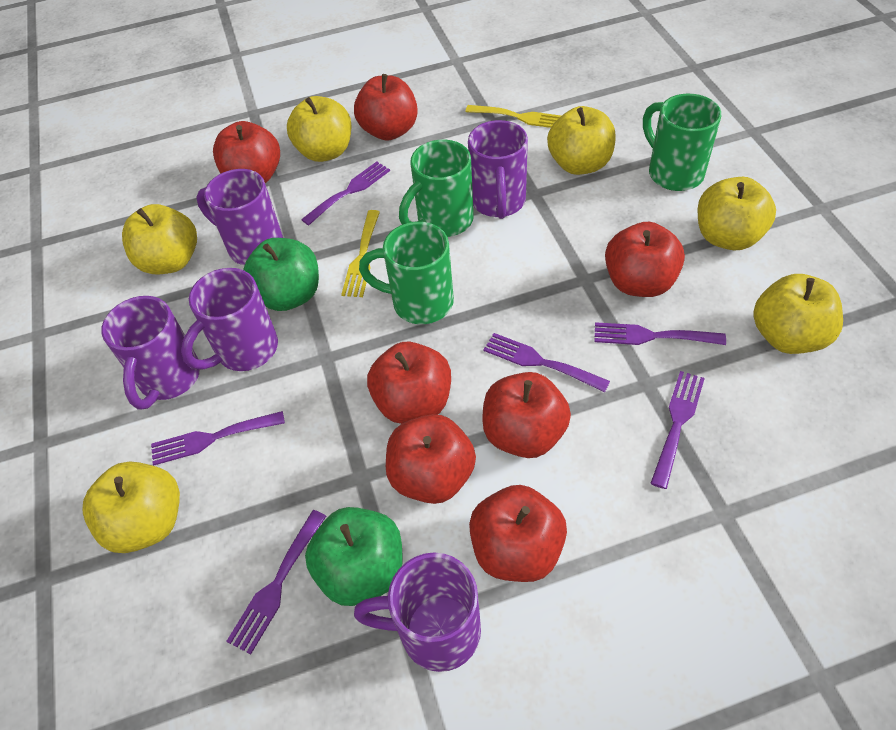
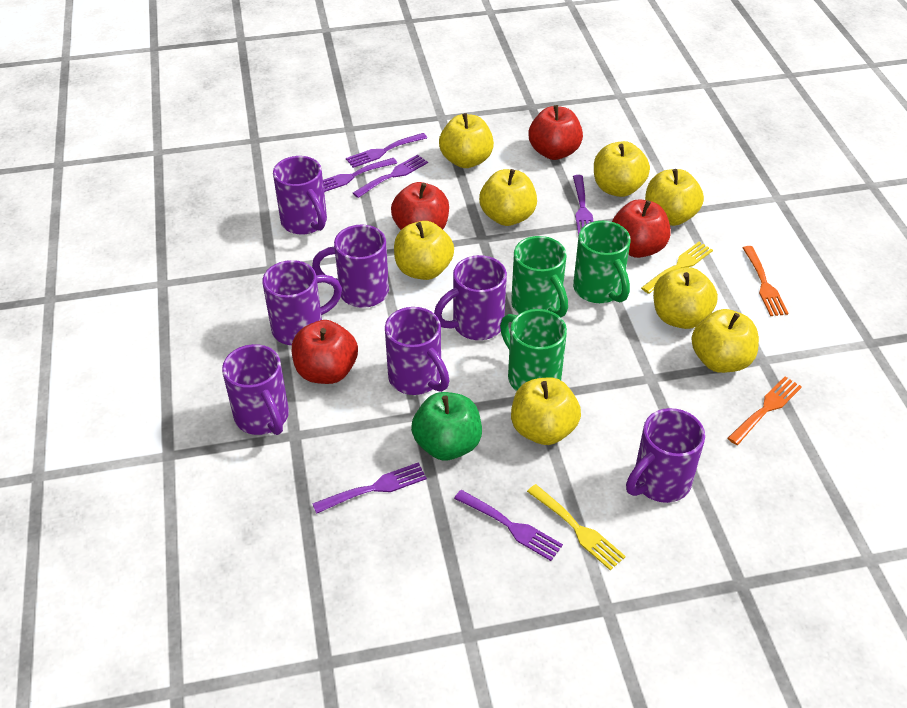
green apple: 2 -> 1
orange fork: 0 -> 2
purple mug: 5 -> 7
red apple: 7 -> 4
yellow apple: 6 -> 8

